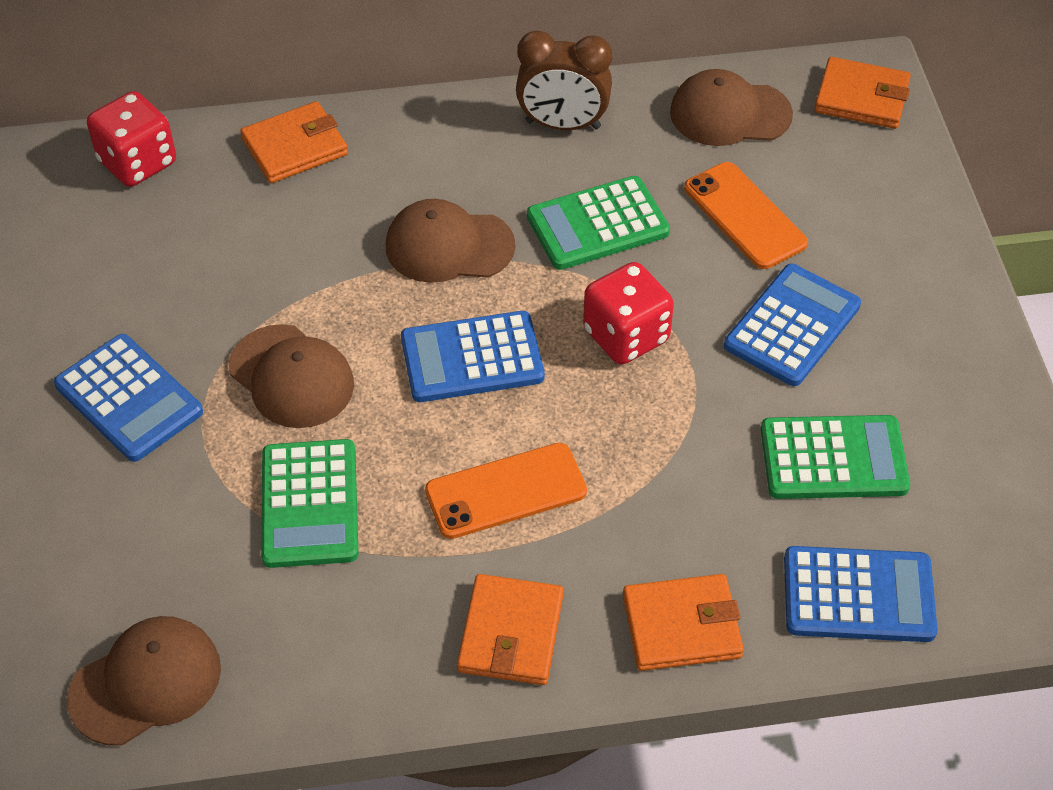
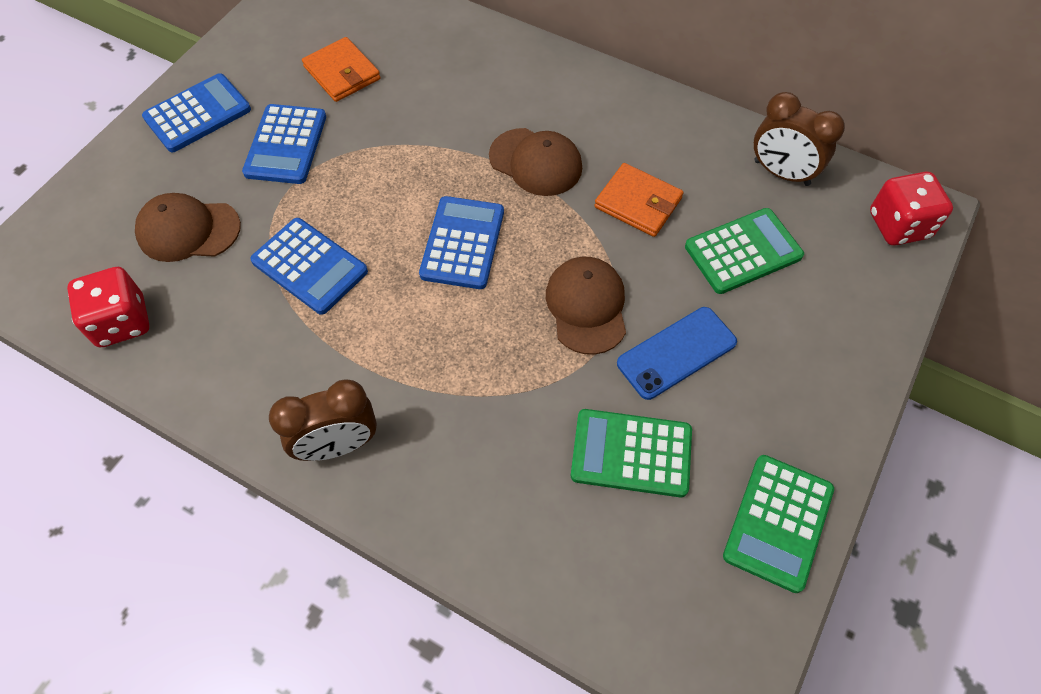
blue phone: 0 -> 1
brown cap: 4 -> 3
brown clock: 1 -> 2
orange phone: 2 -> 0
orange wallet: 4 -> 2

